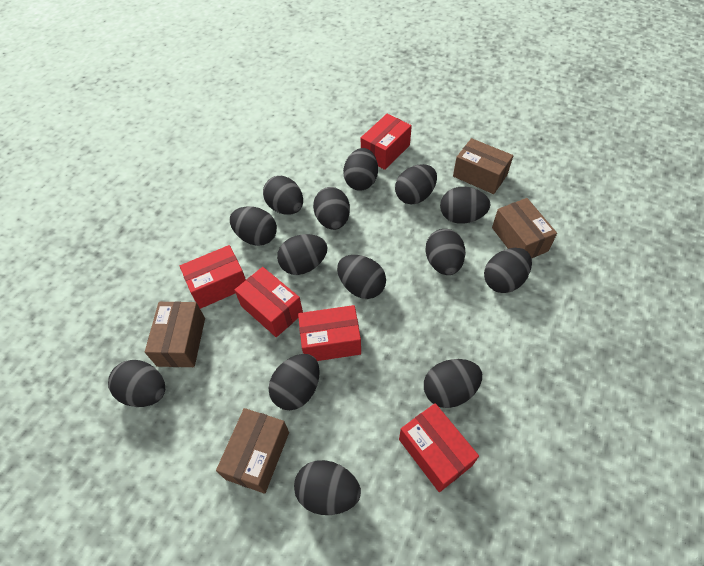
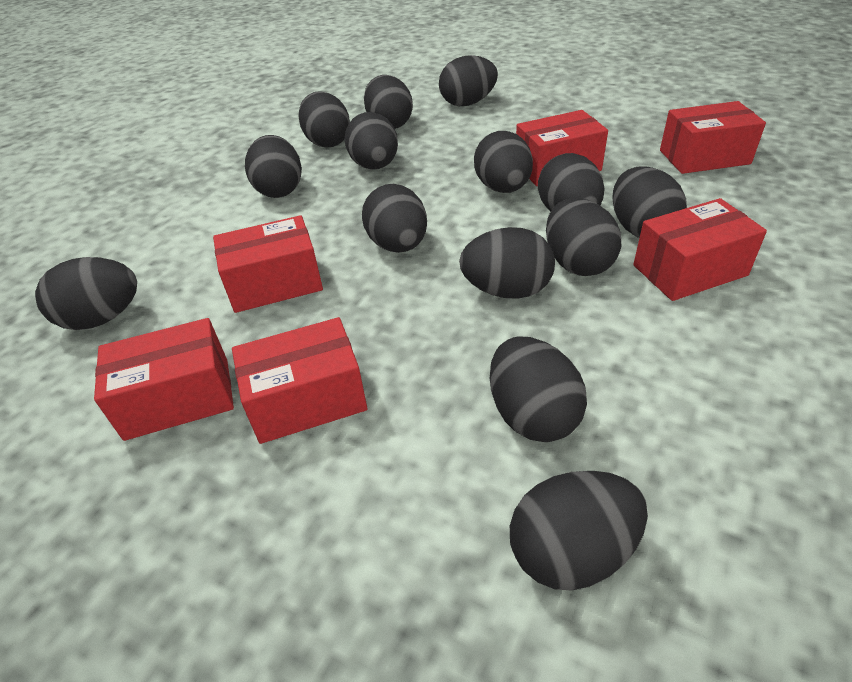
brown box: 4 -> 0
red box: 5 -> 6

